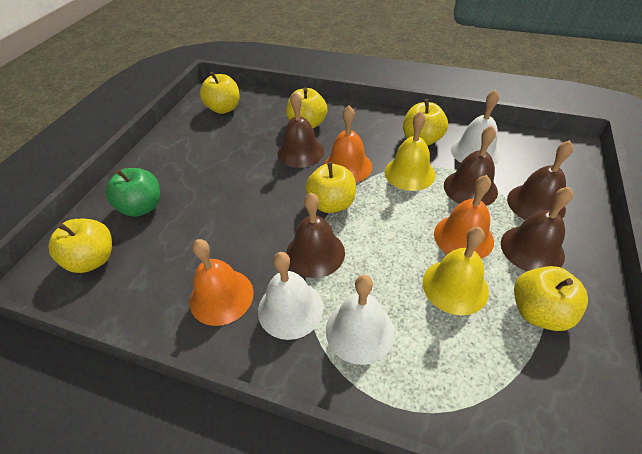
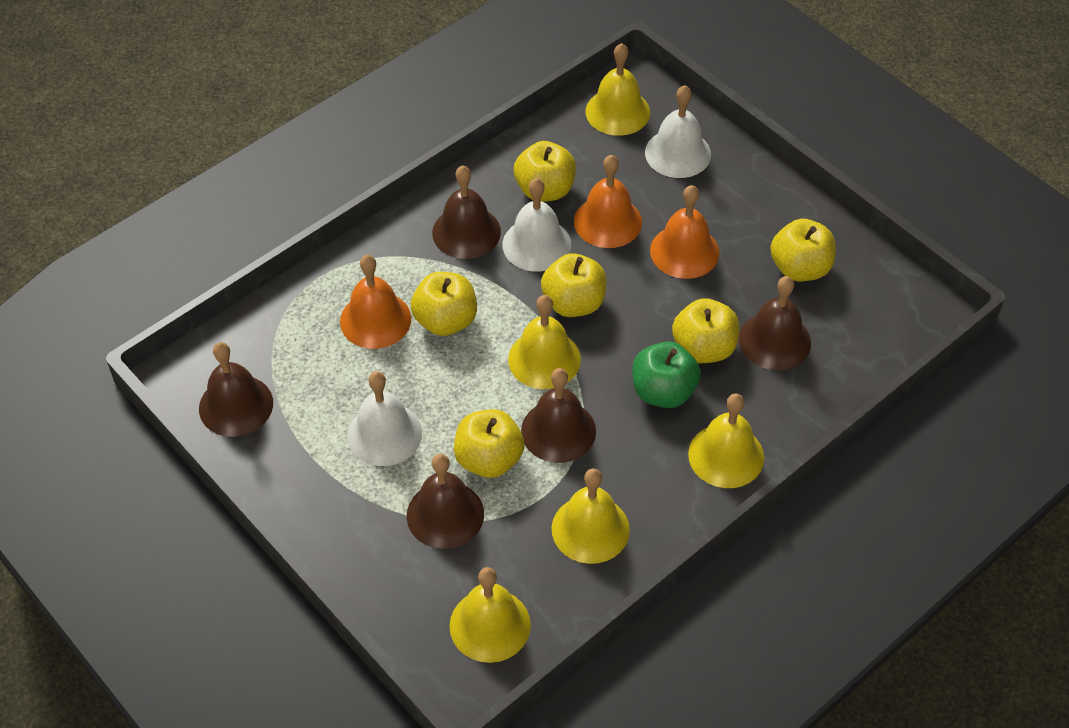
yellow bell: 2 -> 5

